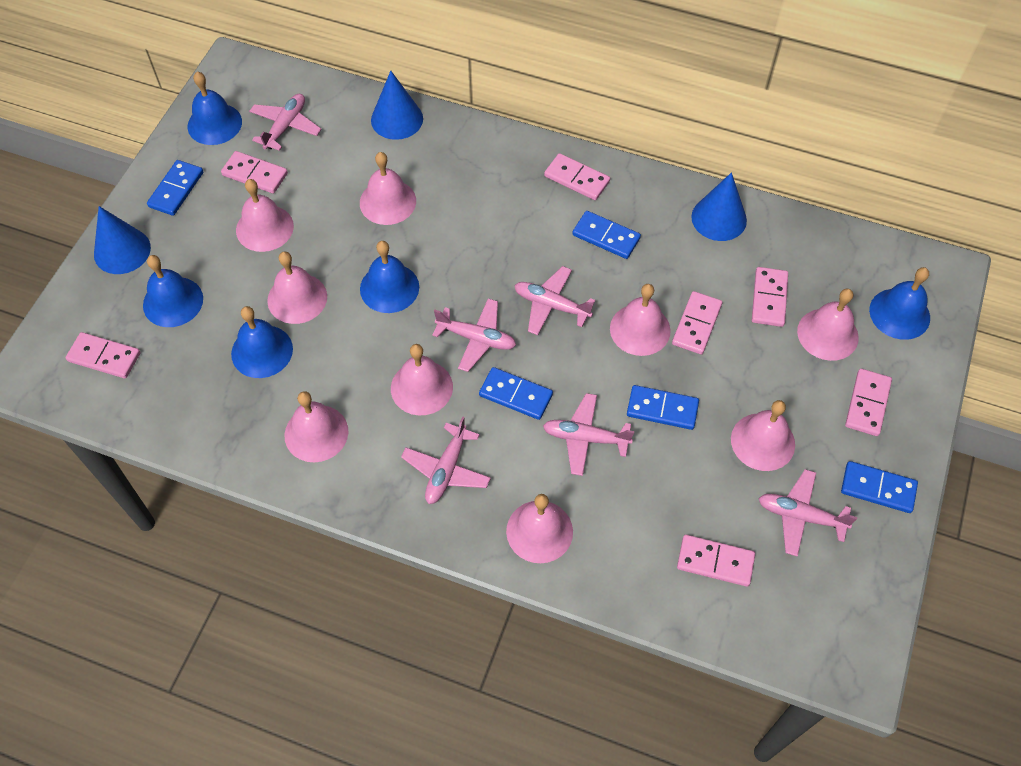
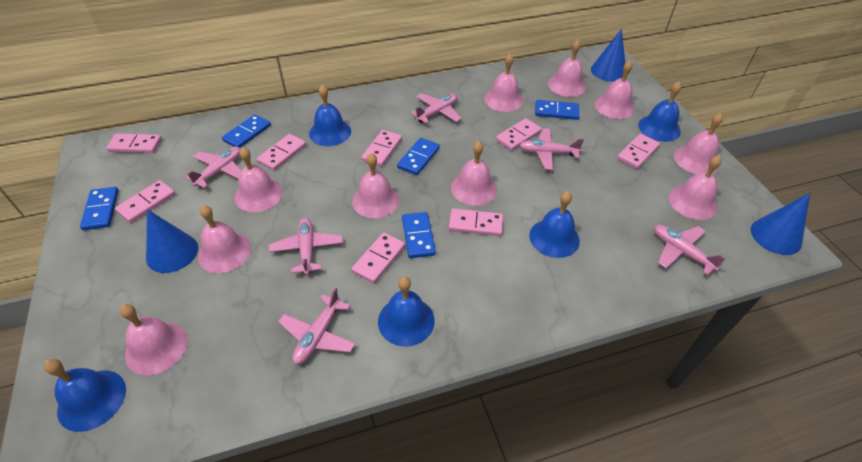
pink bell: 9 -> 10
pink domino: 7 -> 8

